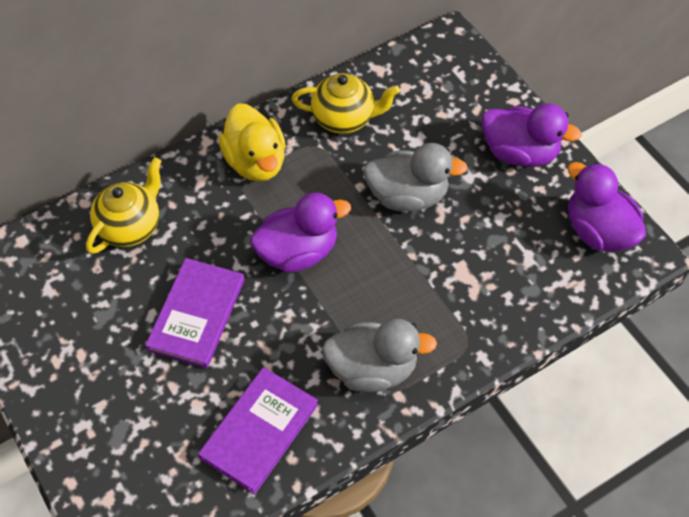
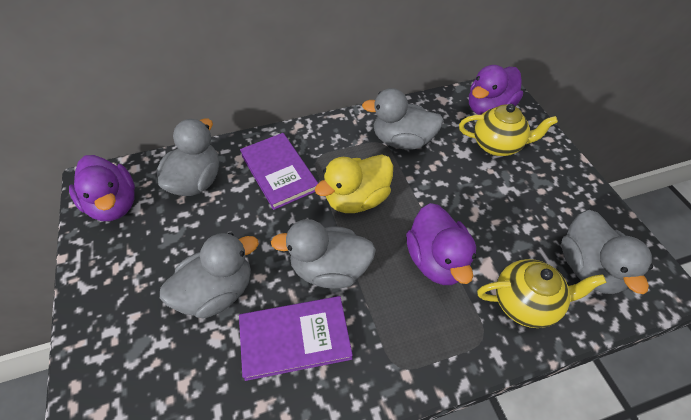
grey duck: 2 -> 5

